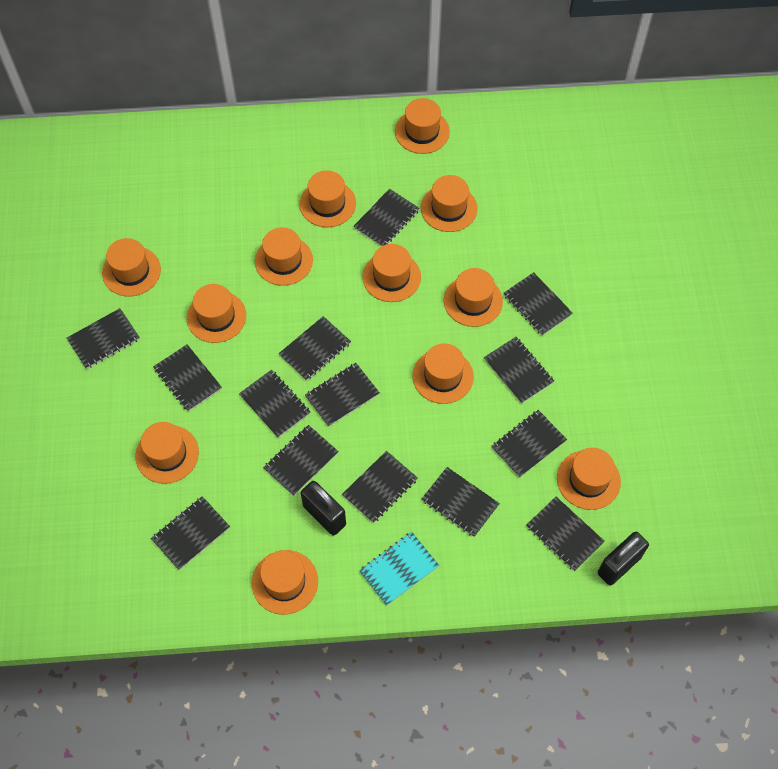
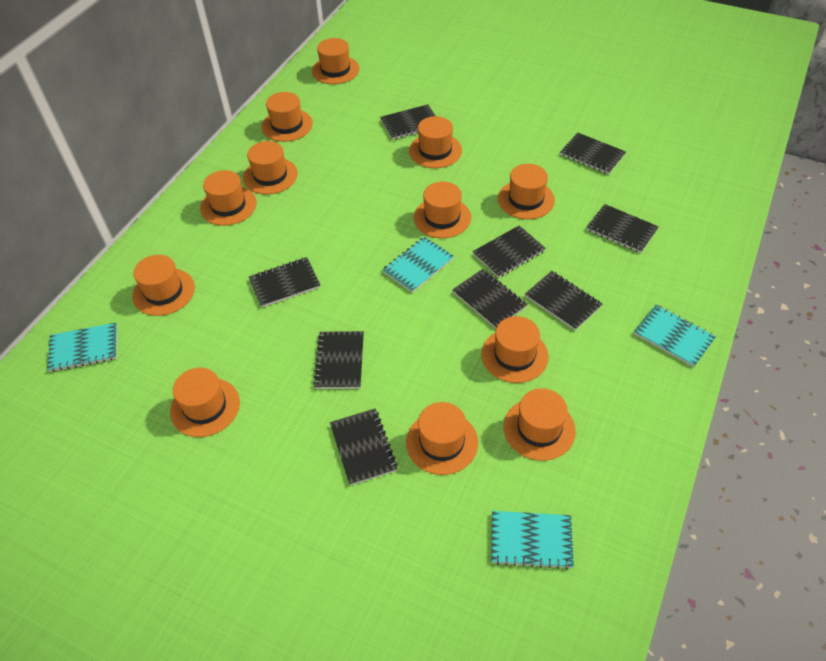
black notebook: 14 -> 9
black padlock: 2 -> 0
turquoise notebook: 1 -> 4

